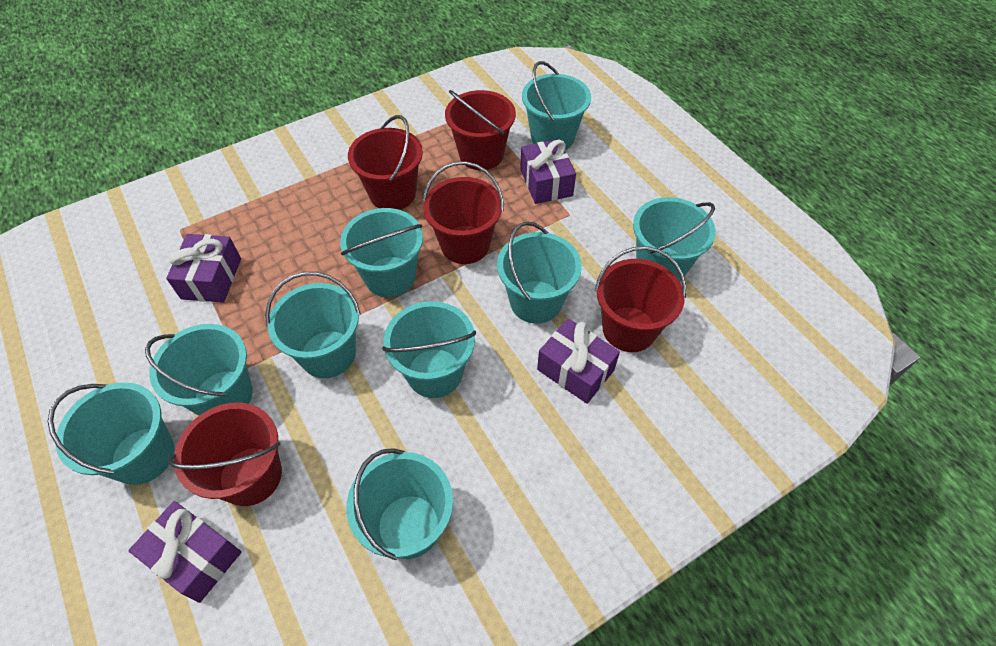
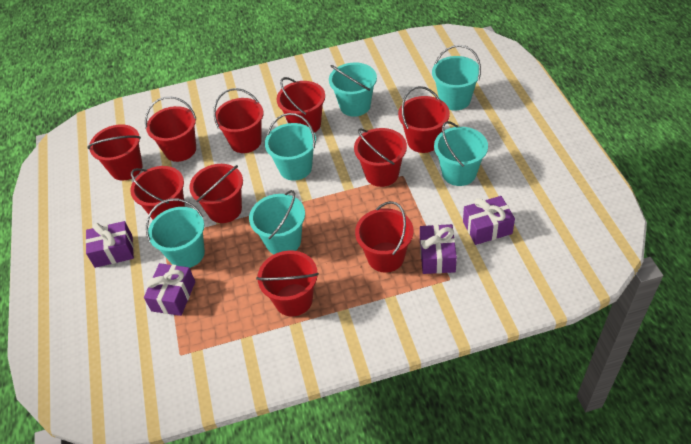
red bucket: 5 -> 10
turquoise bucket: 9 -> 6

